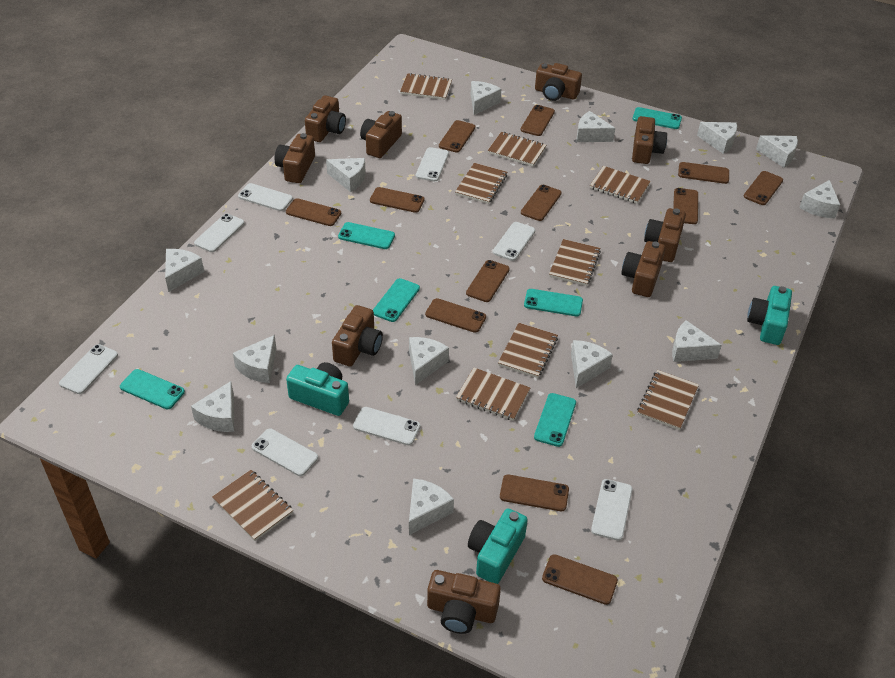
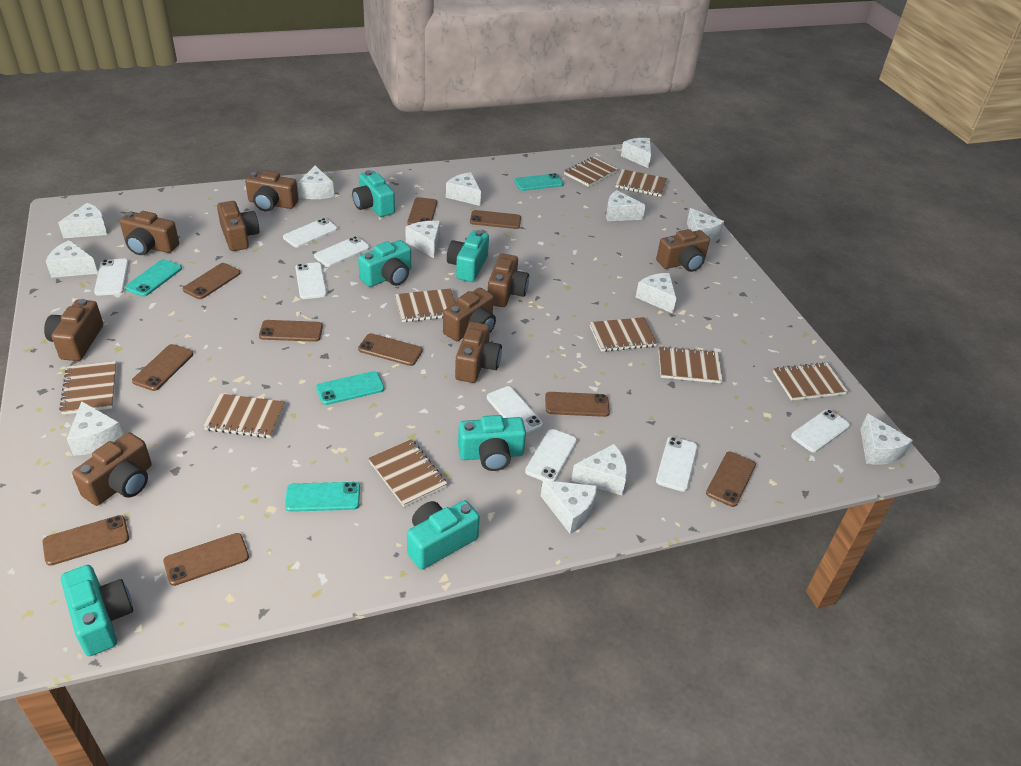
brown phone: 12 -> 10
turquoise camera: 3 -> 6
turquoise phone: 6 -> 4

